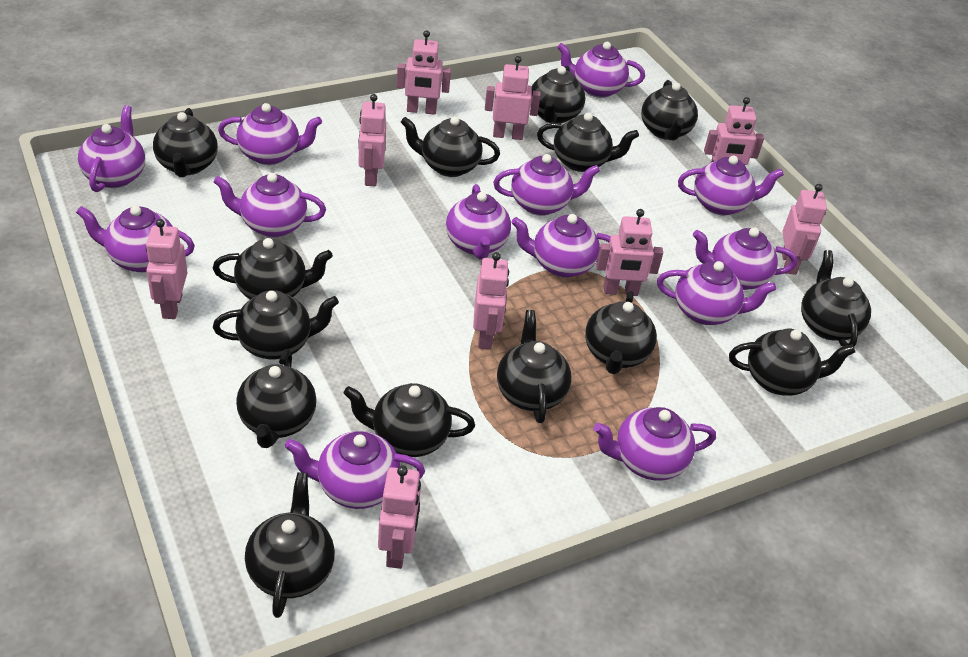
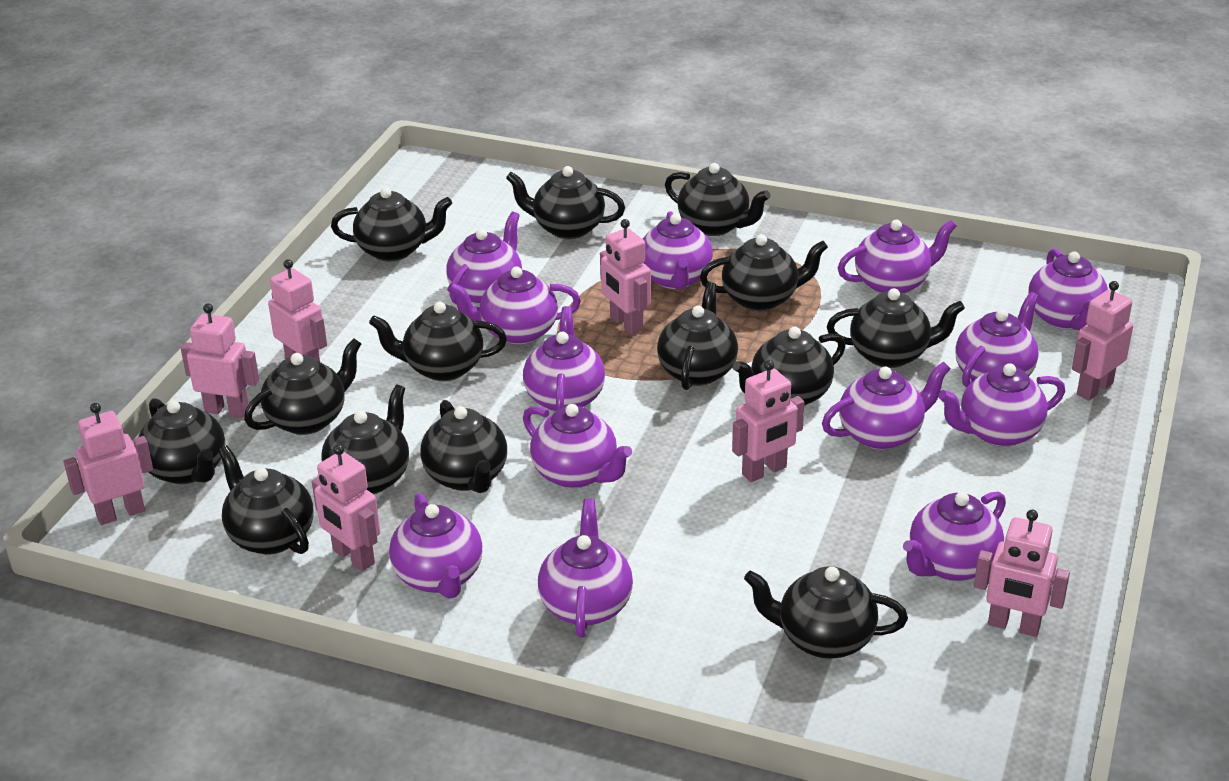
pink robot: 9 -> 8

